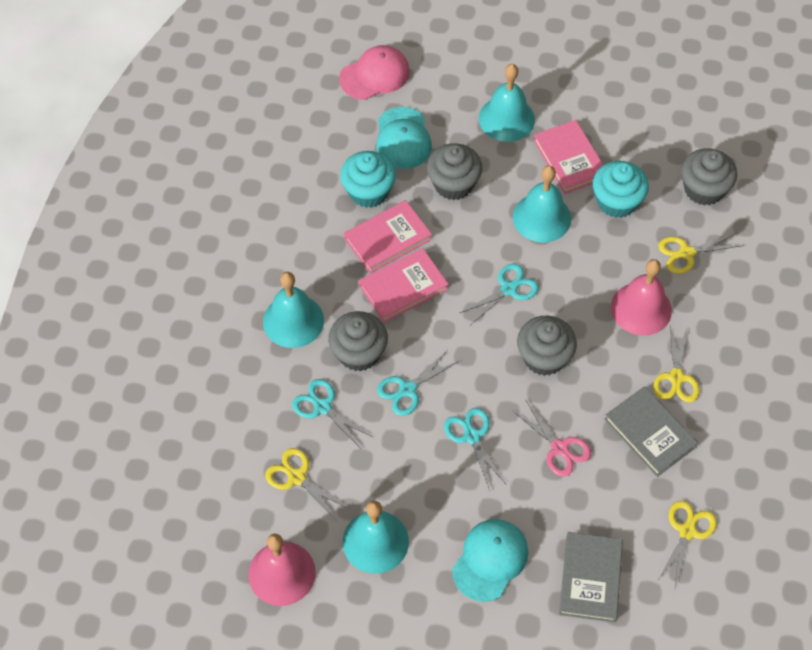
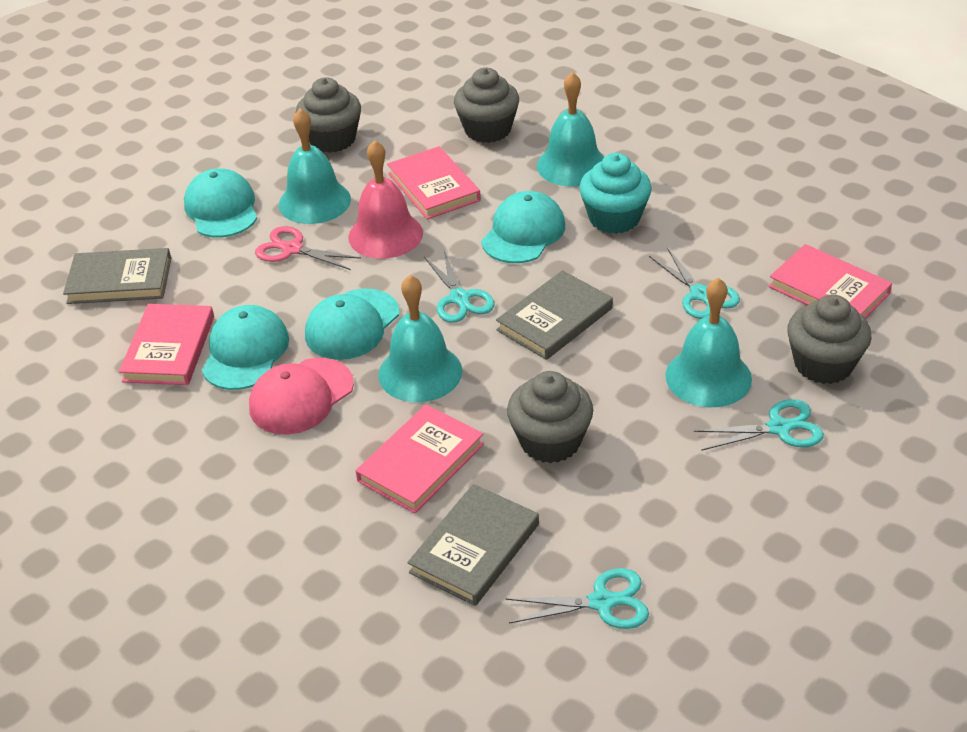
grey book: 2 -> 3
pink bell: 2 -> 1
pink book: 3 -> 4
turquoise cap: 2 -> 4
turquoise cupcake: 2 -> 1
yellow scissors: 4 -> 0

